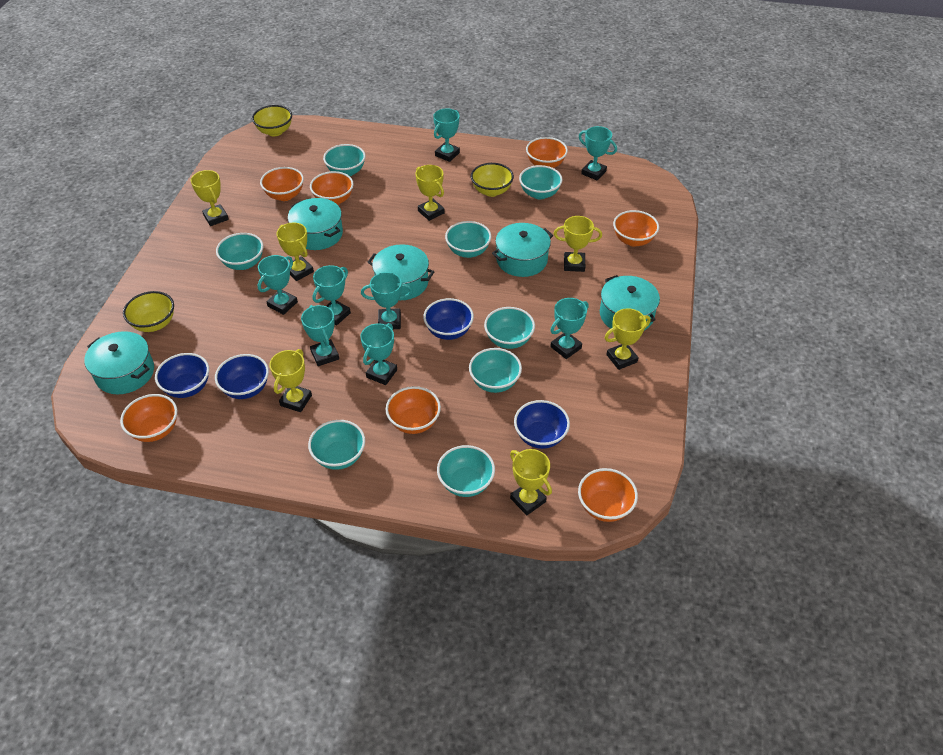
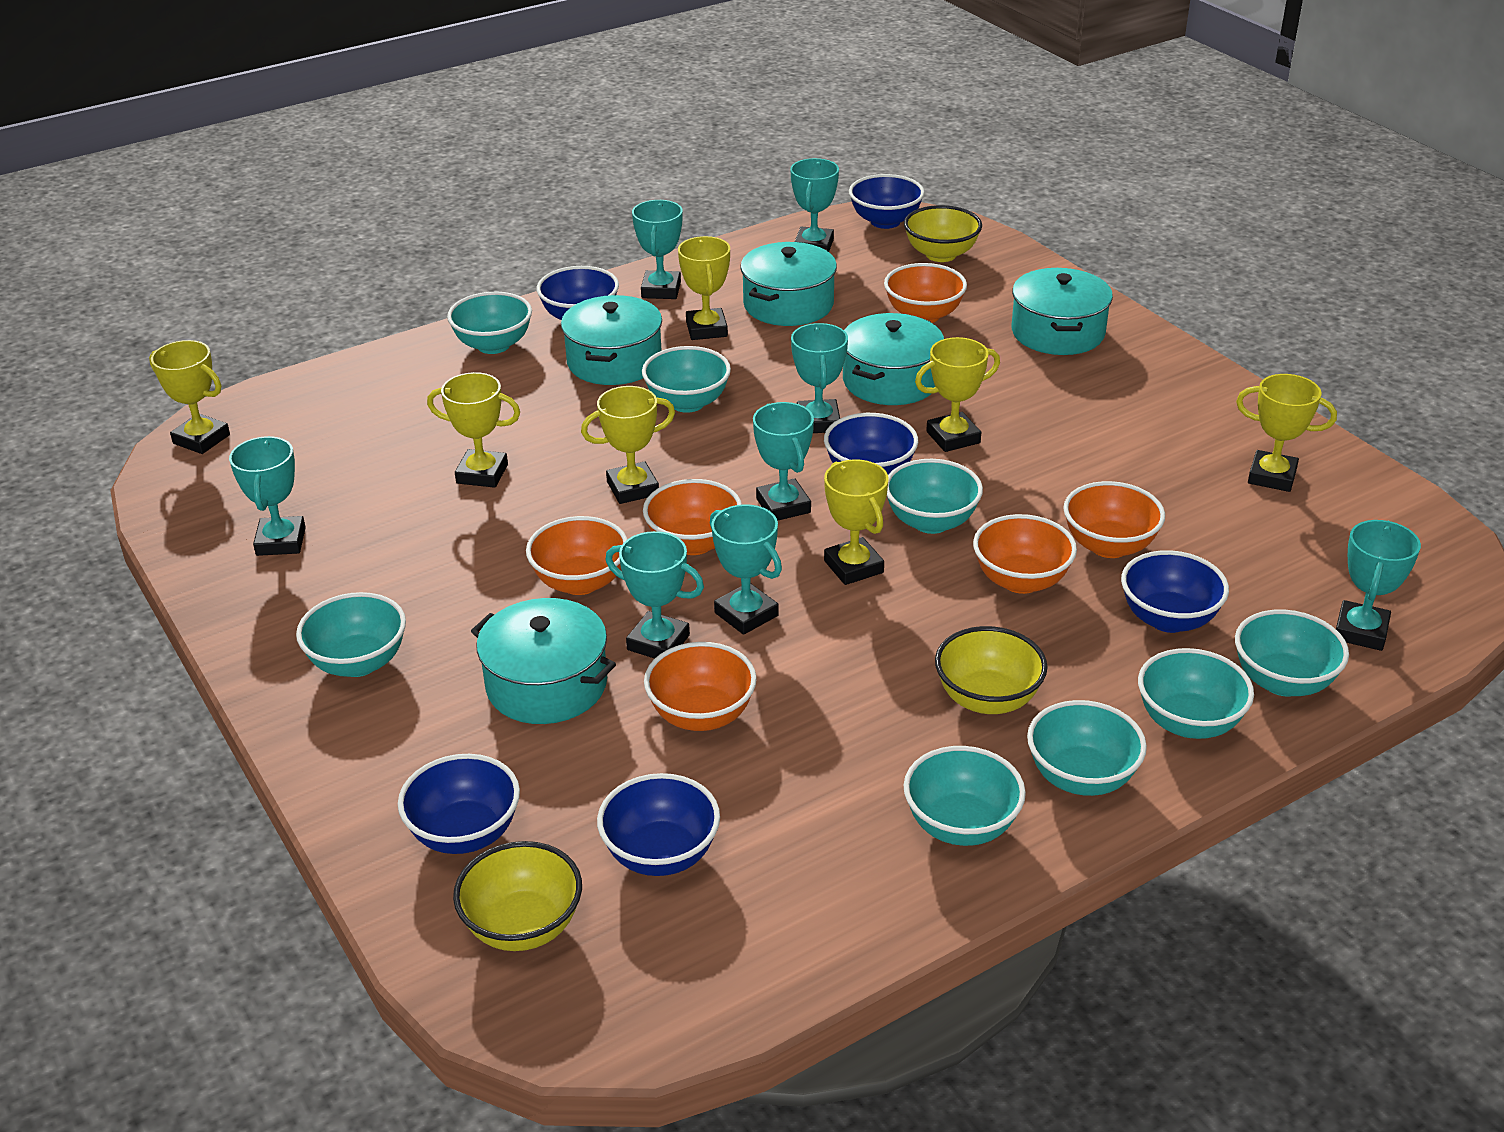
blue bowl: 4 -> 6
orange bowl: 7 -> 6

